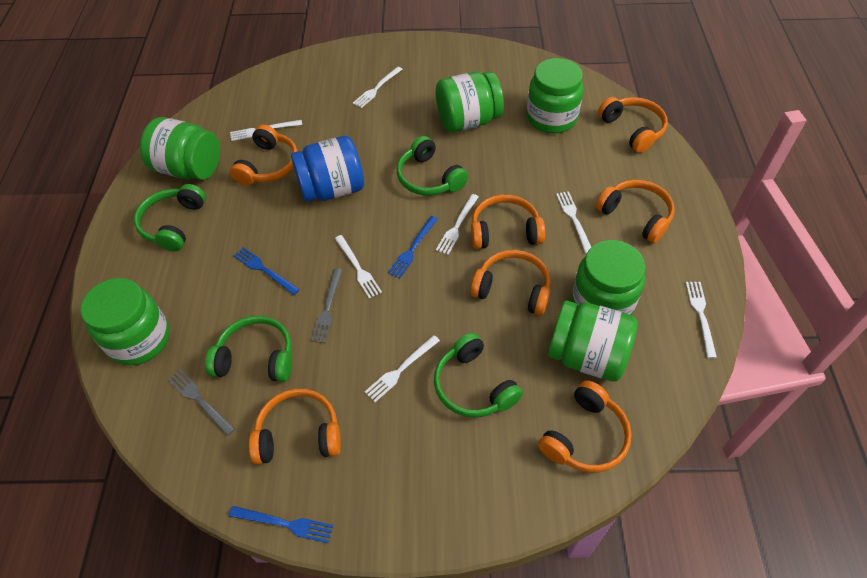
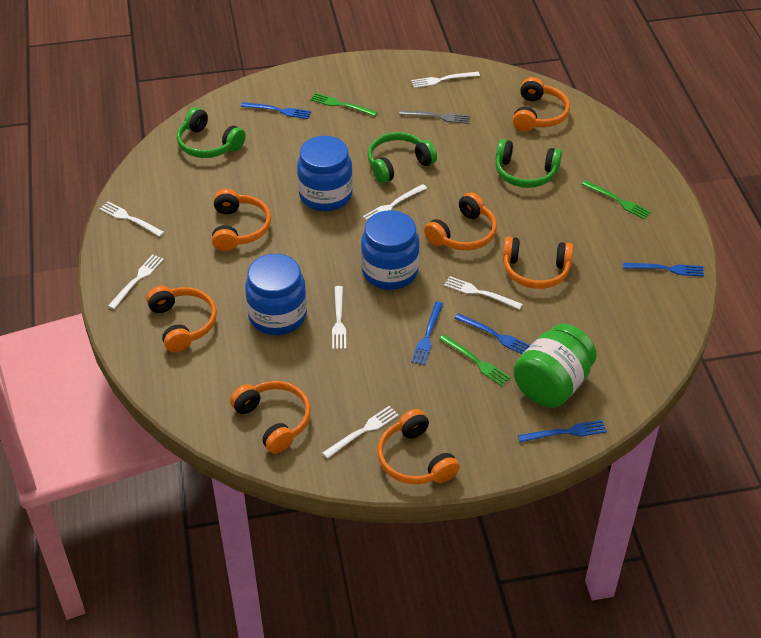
blue fork: 3 -> 5
blue jar: 1 -> 3
green fork: 0 -> 3
green headphones: 4 -> 3
green jar: 6 -> 1
grey fork: 2 -> 1

